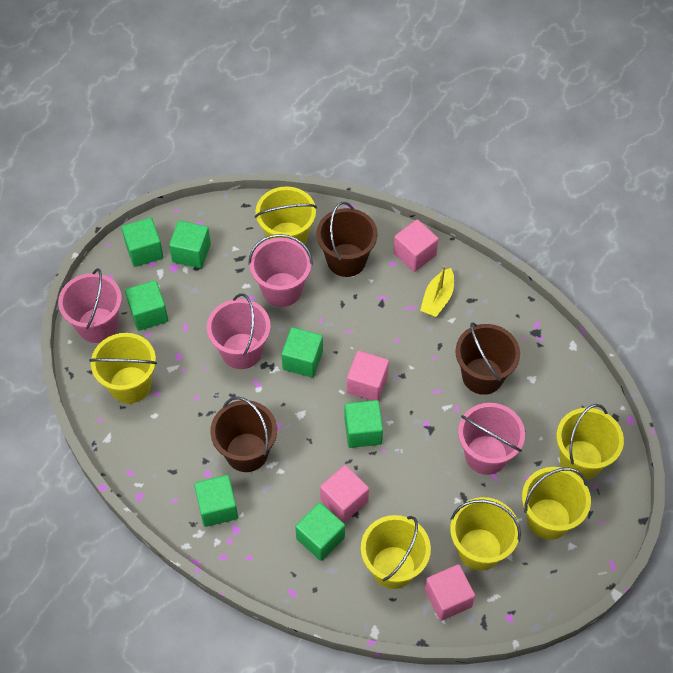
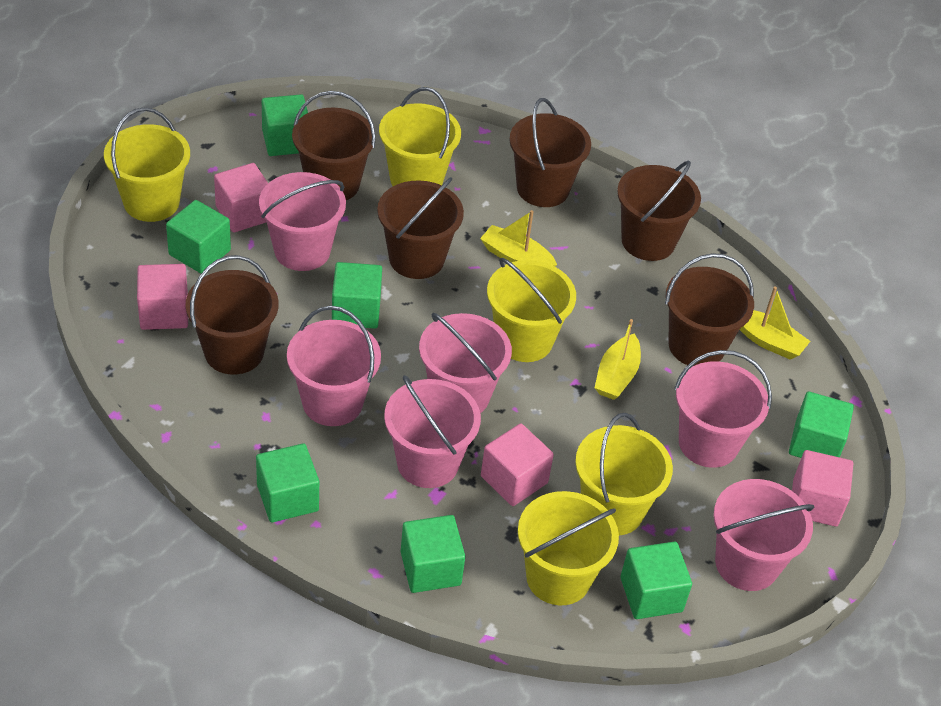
brown bucket: 3 -> 6
pink bucket: 4 -> 6
yellow boat: 1 -> 3
yellow bucket: 6 -> 5

